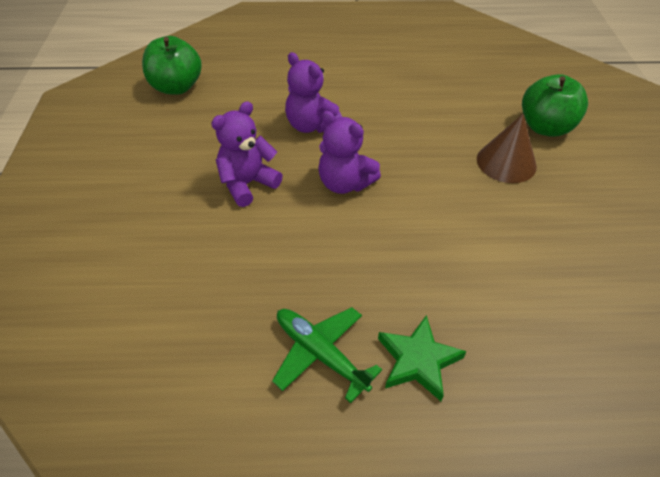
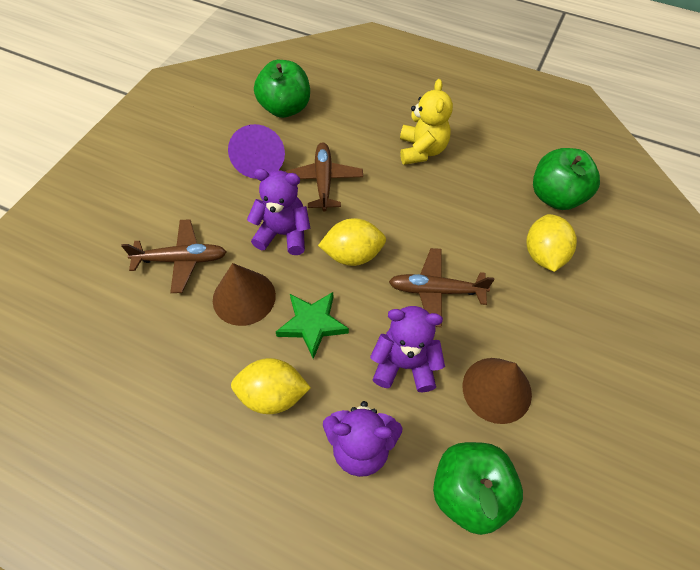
brown cone: 1 -> 2
brown plane: 0 -> 3
green apple: 2 -> 3
green plane: 1 -> 0
purple cone: 0 -> 1
yellow lemon: 0 -> 3
yellow teddy bear: 0 -> 1

